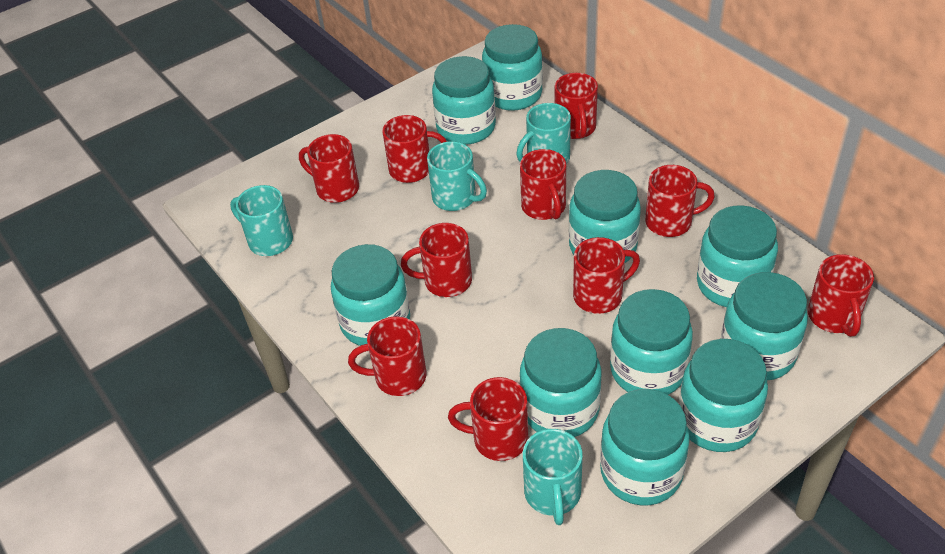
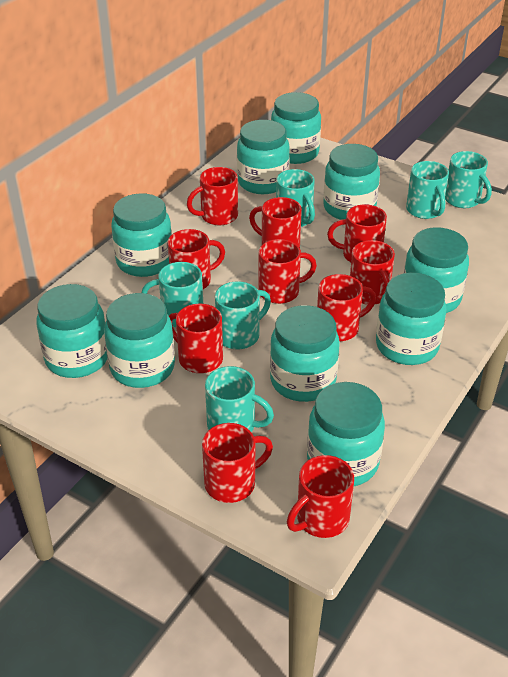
turquoise mug: 4 -> 6

